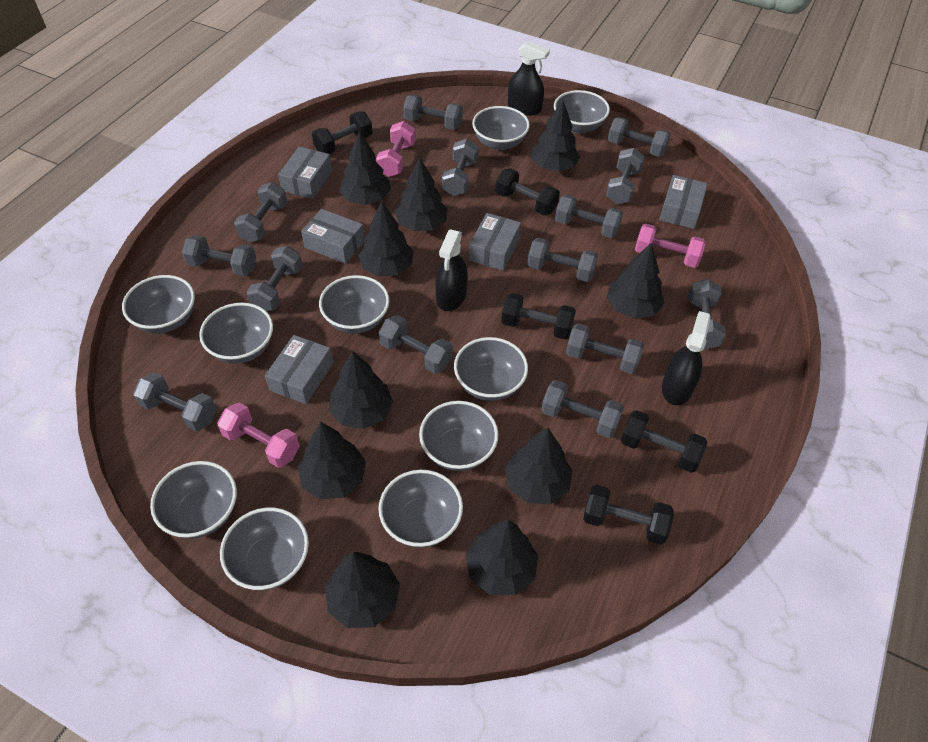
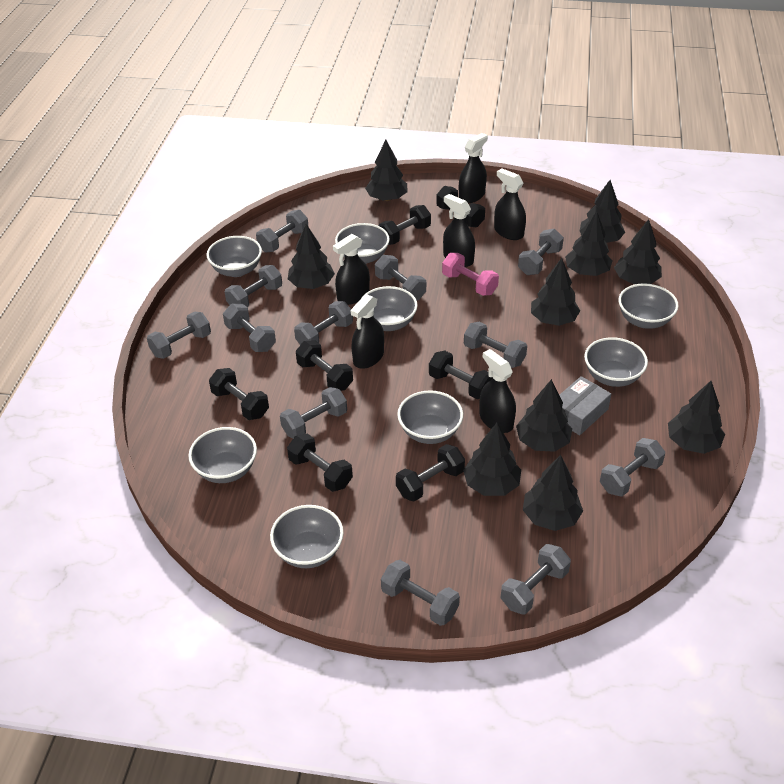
black dumbbell: 5 -> 7
black spray bottle: 3 -> 6
grey bowl: 10 -> 8
grey box: 5 -> 1
grey dumbbell: 14 -> 12
pink dumbbell: 3 -> 1

